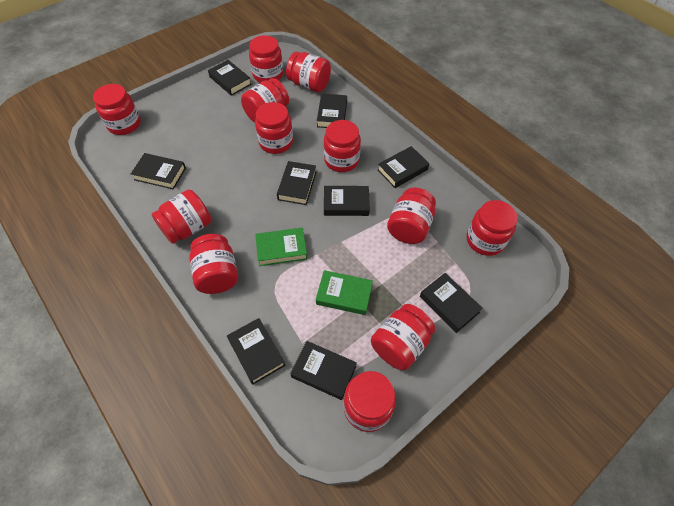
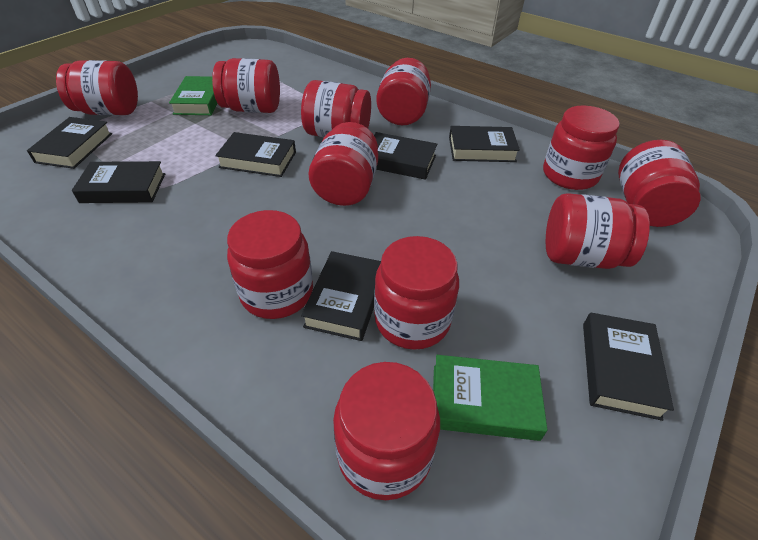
black book: 9 -> 7
red jar: 12 -> 11

